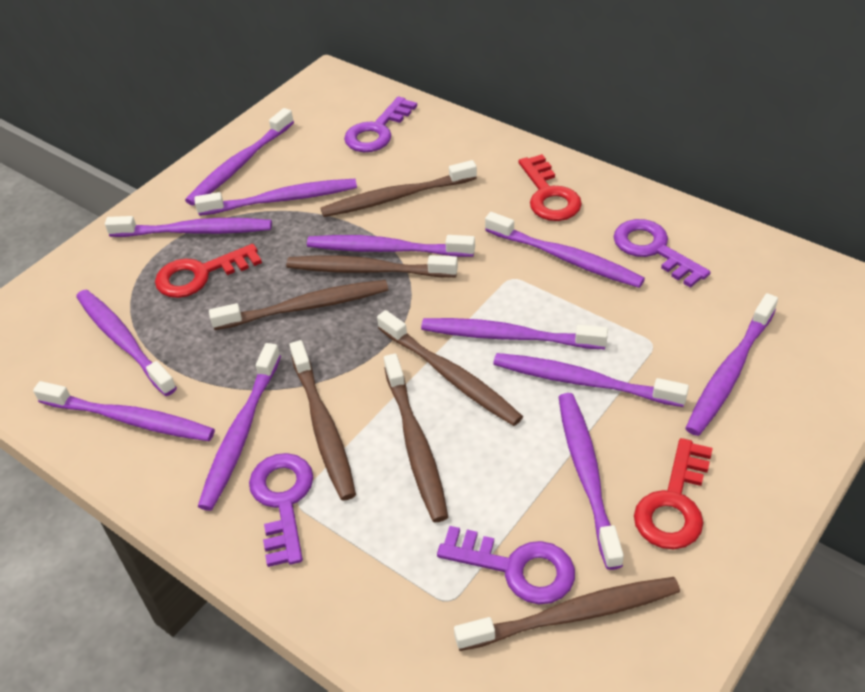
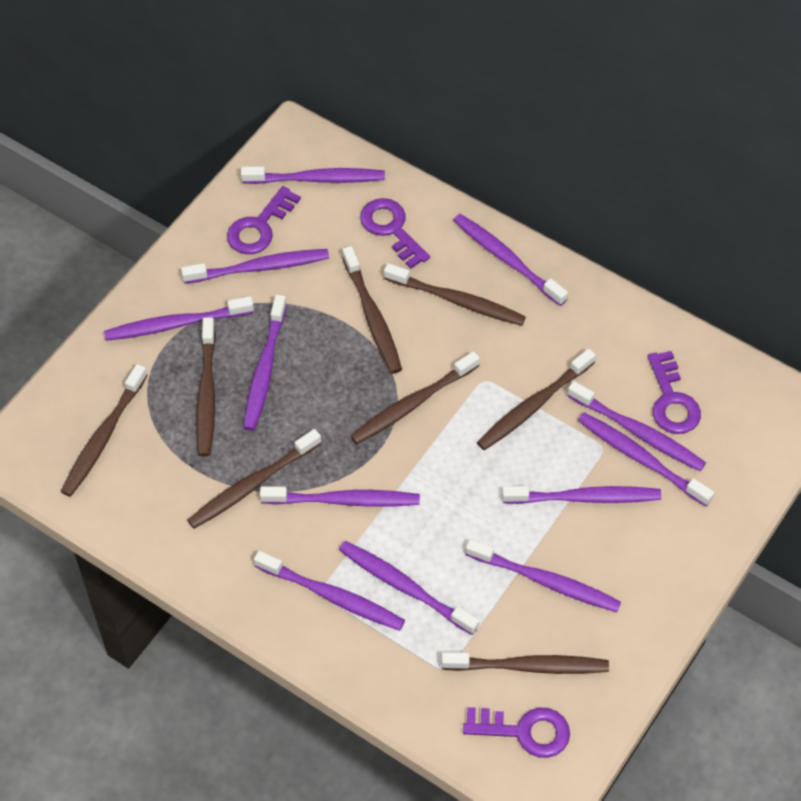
brown toothbrush: 7 -> 8
red key: 3 -> 0

